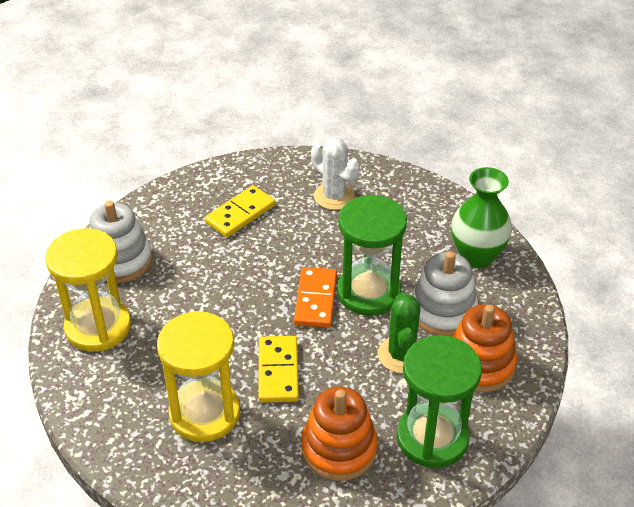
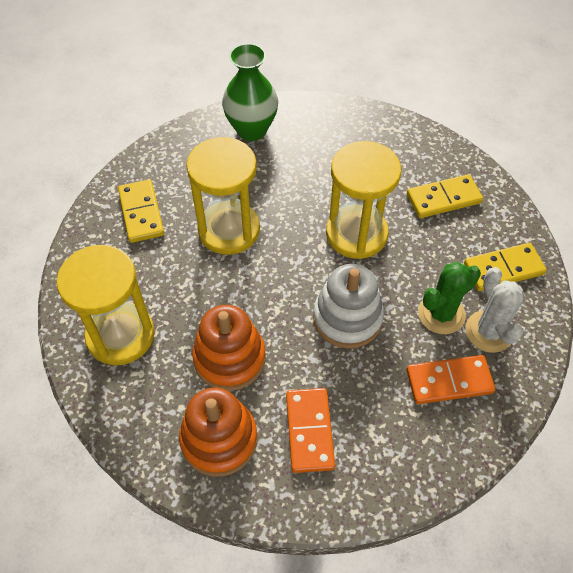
green hourglass: 2 -> 0
orange domino: 1 -> 2
white stacking toy: 2 -> 1
yellow domino: 2 -> 3
yellow hourglass: 2 -> 3

